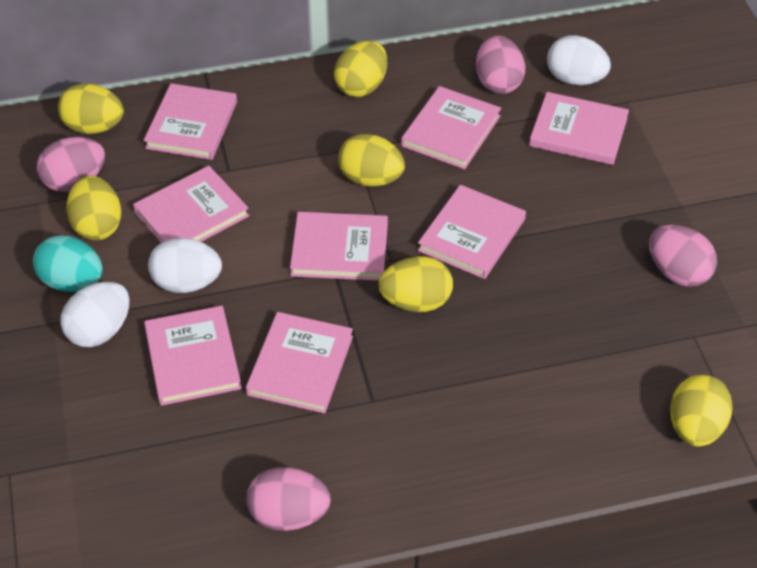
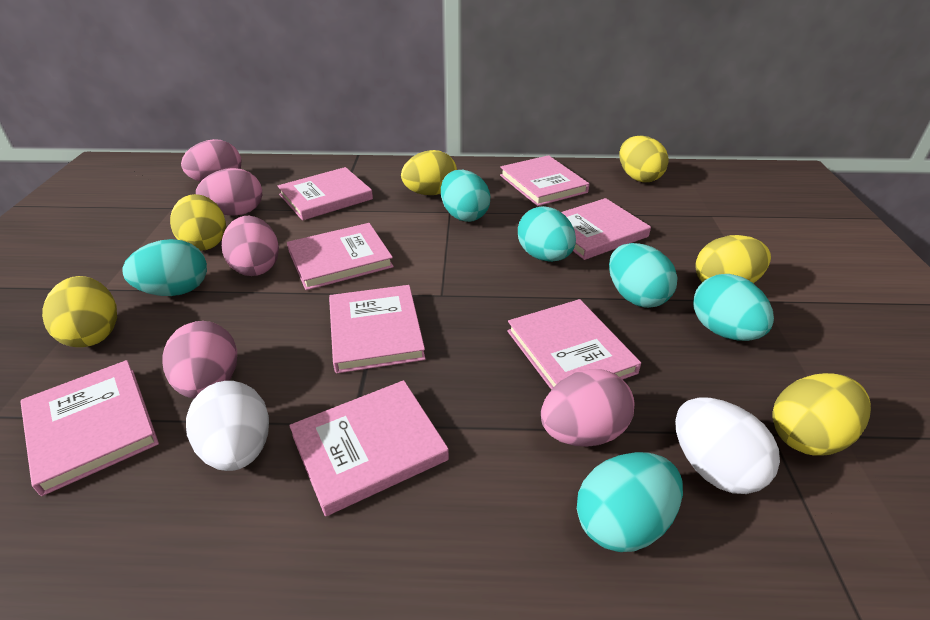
pink egg: 4 -> 5
turquoise egg: 1 -> 6
white egg: 3 -> 2

